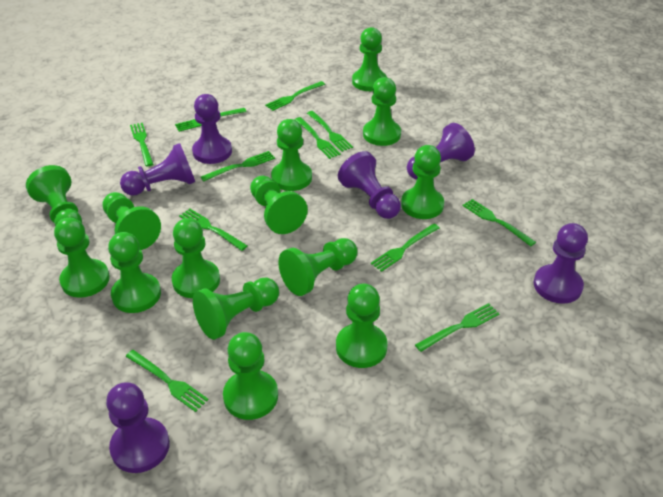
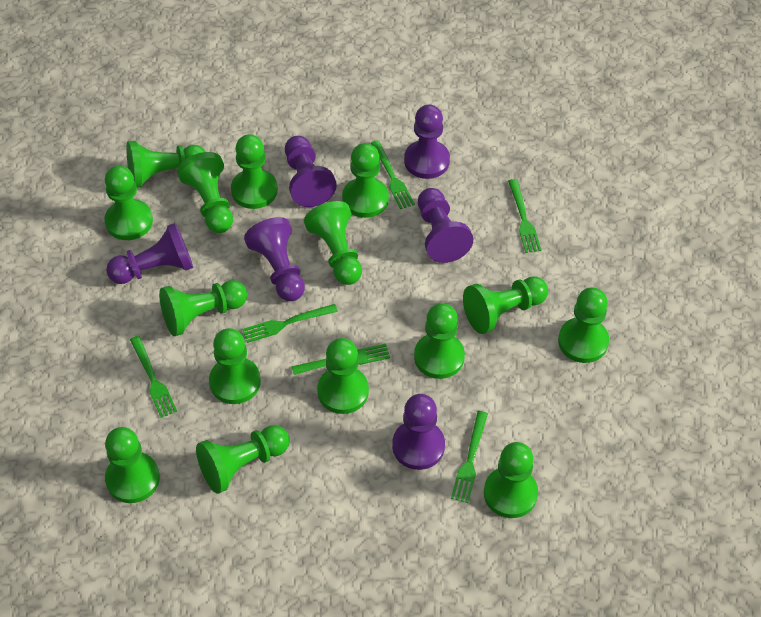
green fork: 11 -> 6
green pawn: 14 -> 15

